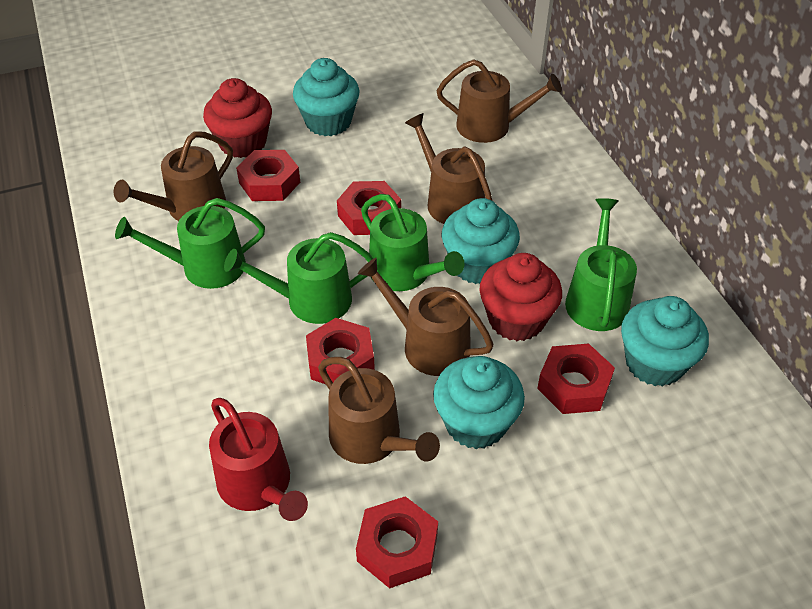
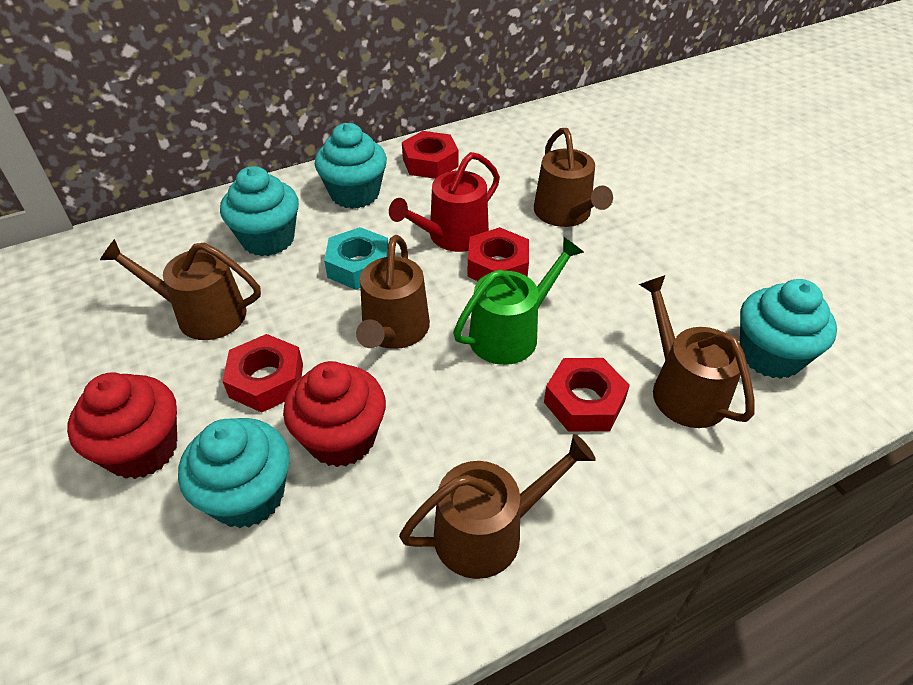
green watering can: 4 -> 1
red nut: 5 -> 4
turquoise nut: 0 -> 1

